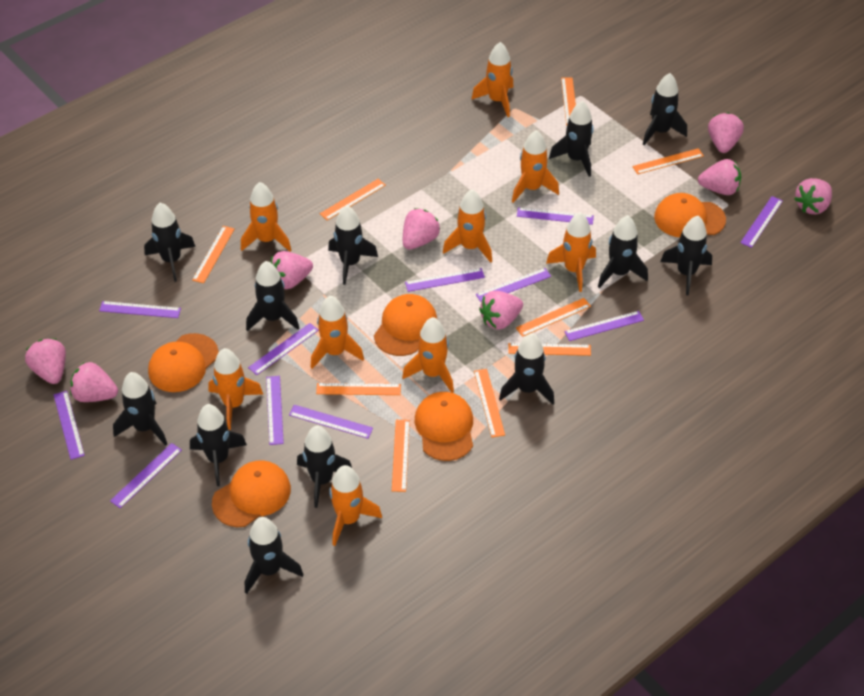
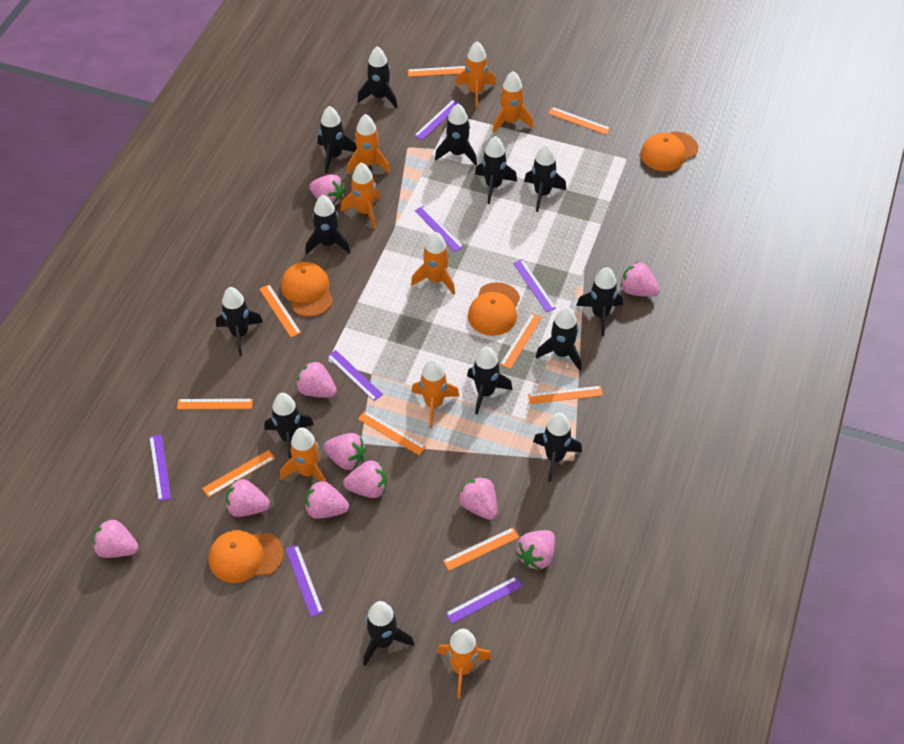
black rocket: 12 -> 13
orange cap: 5 -> 4
orange rocket: 9 -> 8
pink strawberry: 8 -> 10
purple ruler: 11 -> 7

